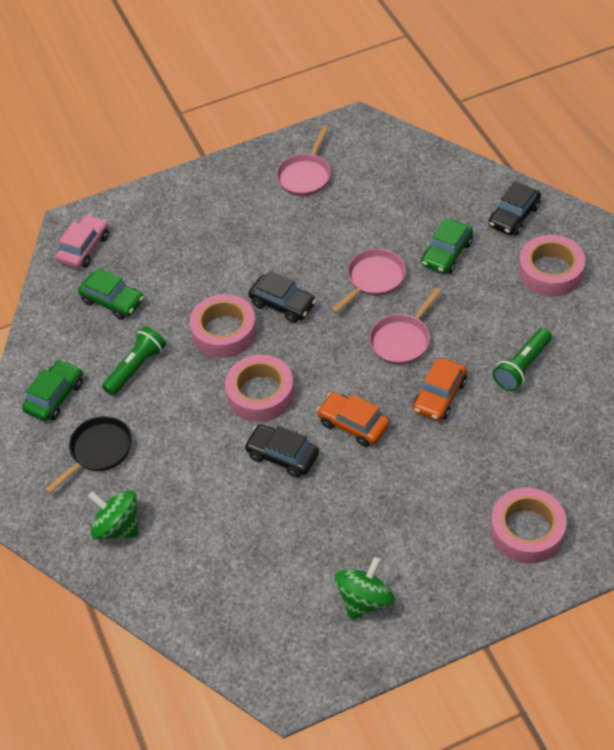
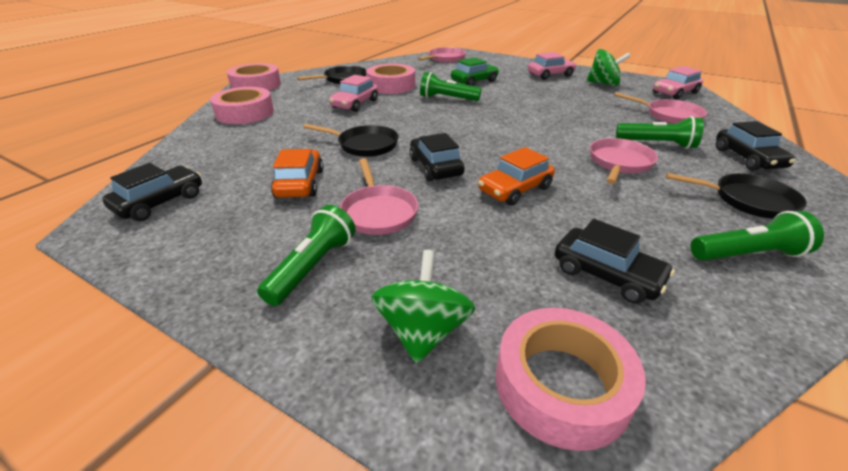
black car: 3 -> 4
black pan: 1 -> 3
green car: 3 -> 1
green flashlight: 2 -> 4
pink car: 1 -> 3
pink pan: 3 -> 4

